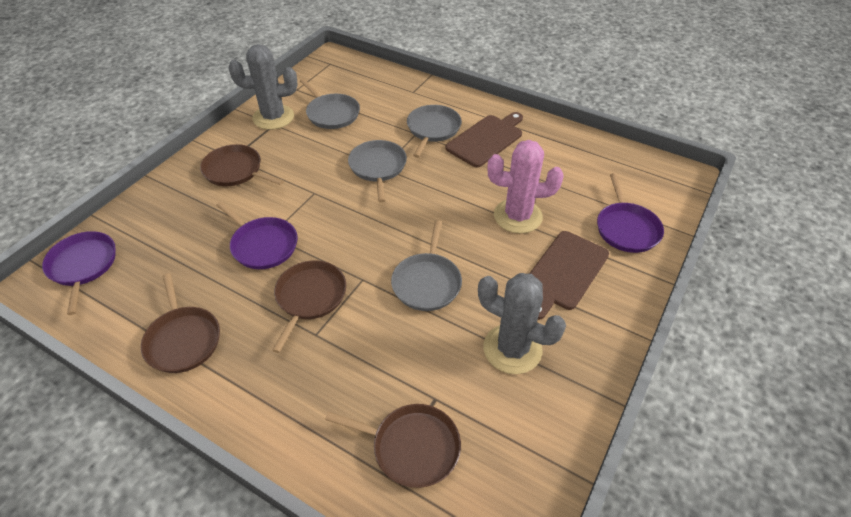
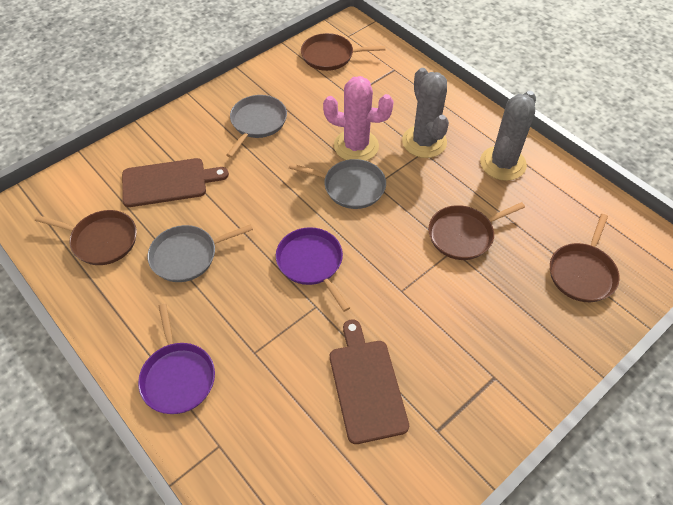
grey pan: 4 -> 3
purple pan: 3 -> 2

